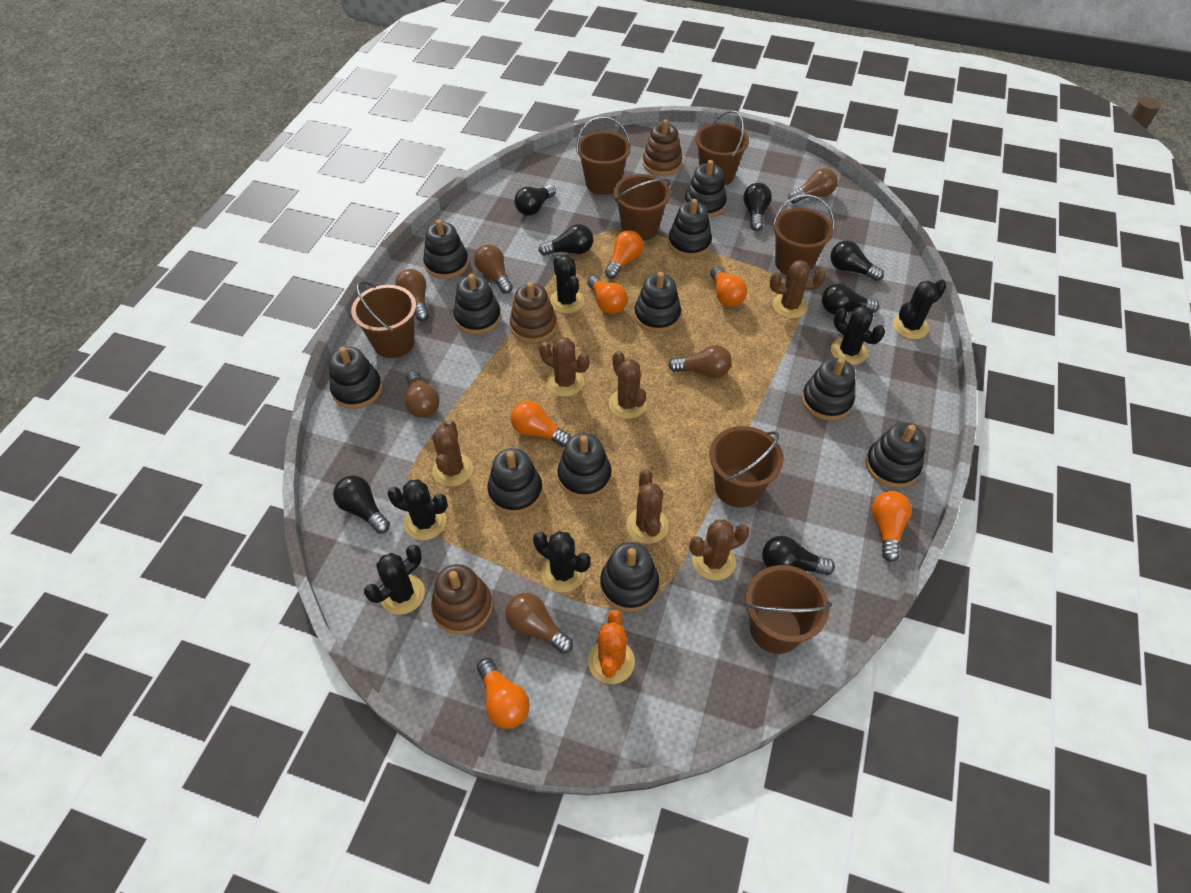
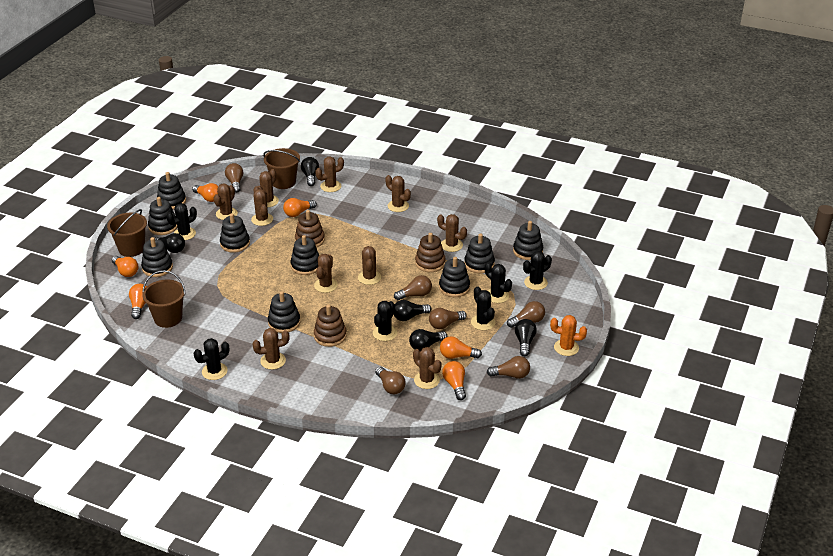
black light bulb: 7 -> 5
black stacking toy: 11 -> 9
brown bucket: 7 -> 3
brown cactus: 6 -> 10

